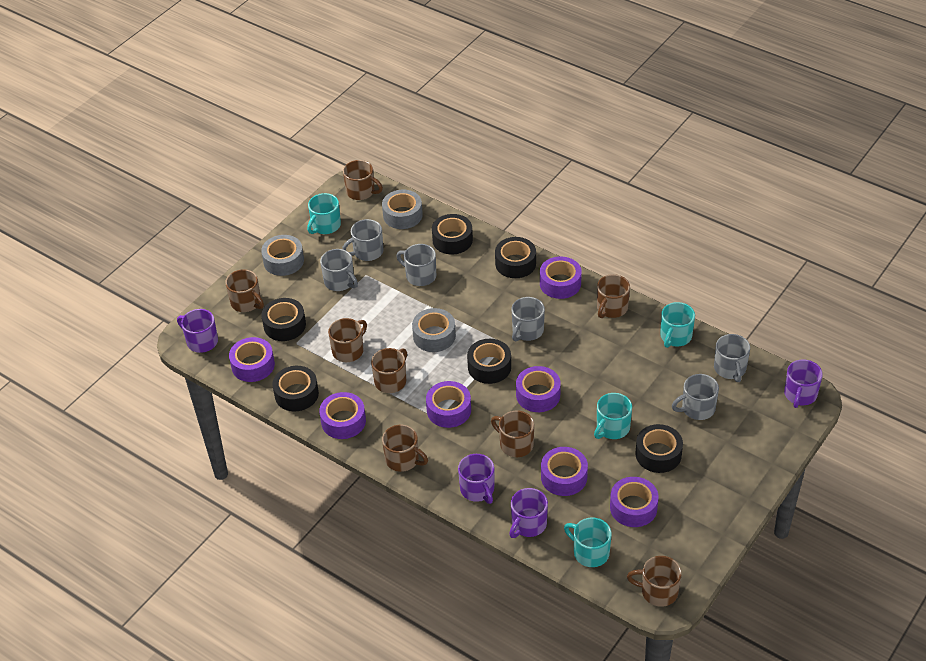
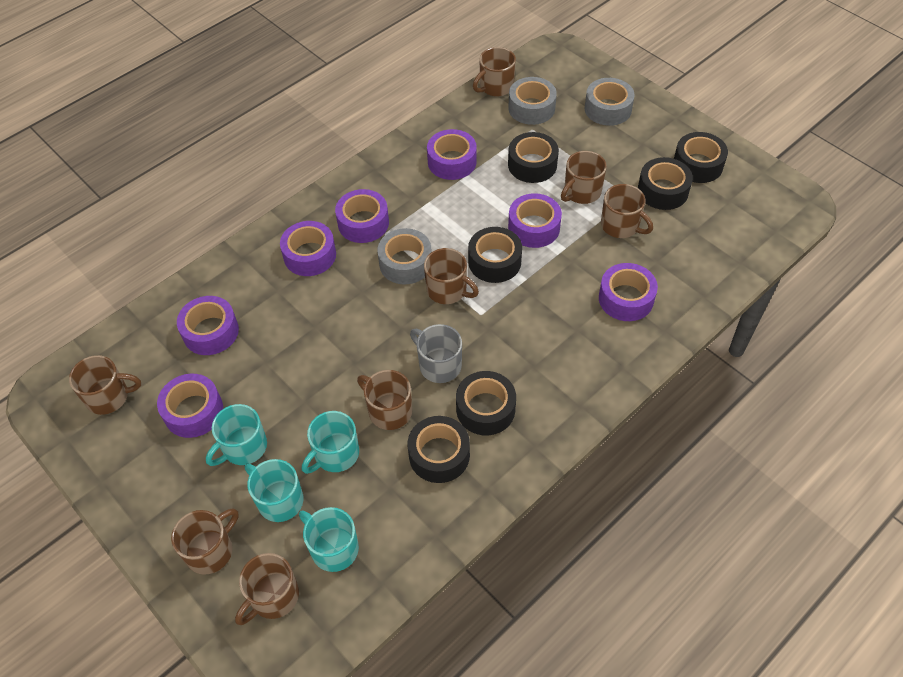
grey mug: 6 -> 1
purple mug: 4 -> 0

